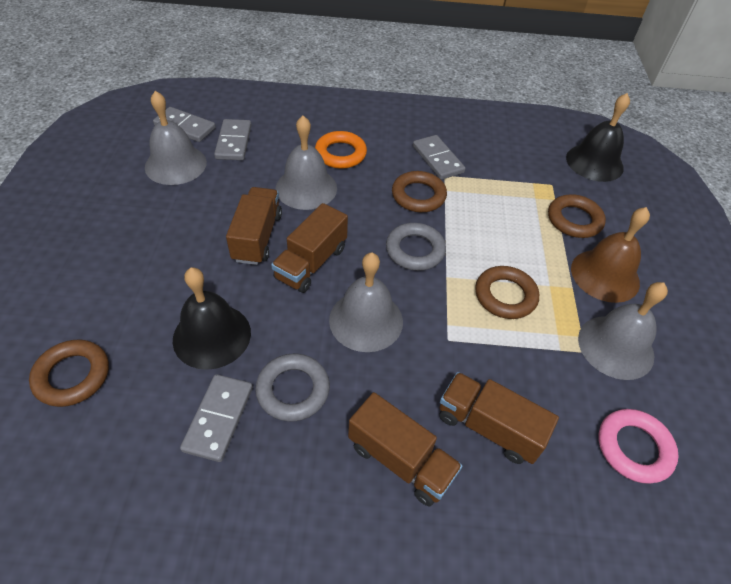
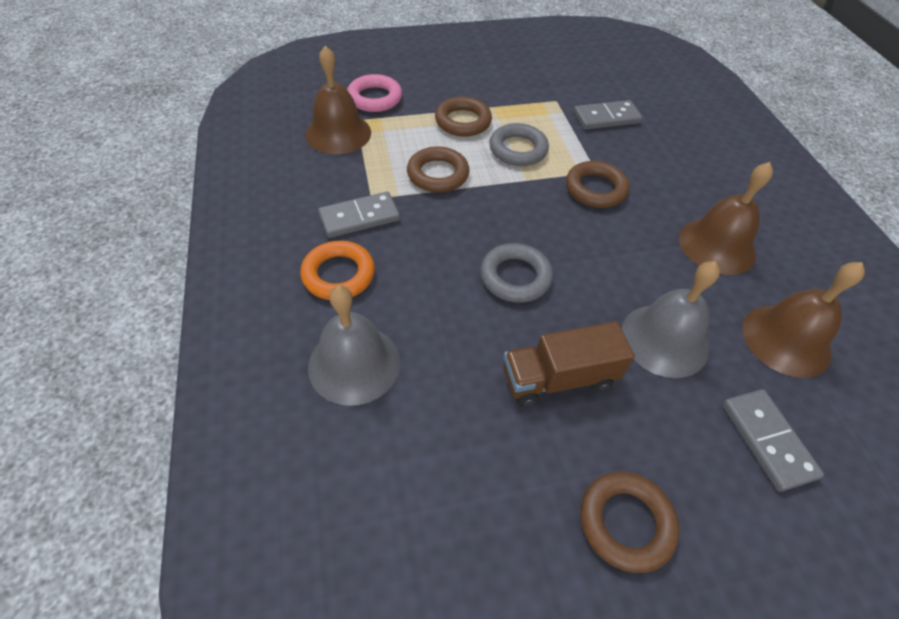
black bell: 2 -> 0
brown bell: 1 -> 3
brown truck: 4 -> 1
grey bell: 4 -> 2
grey domino: 4 -> 3

